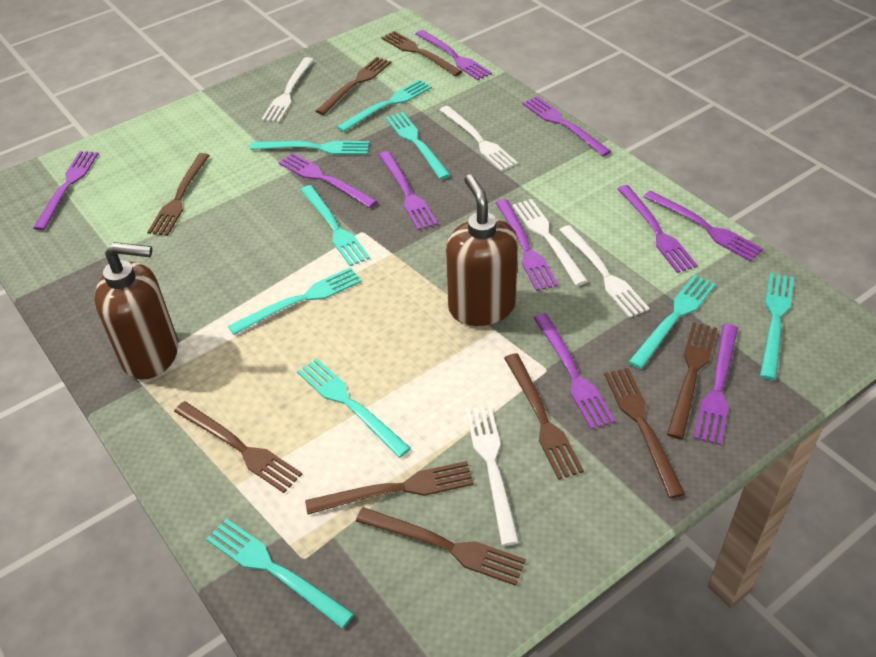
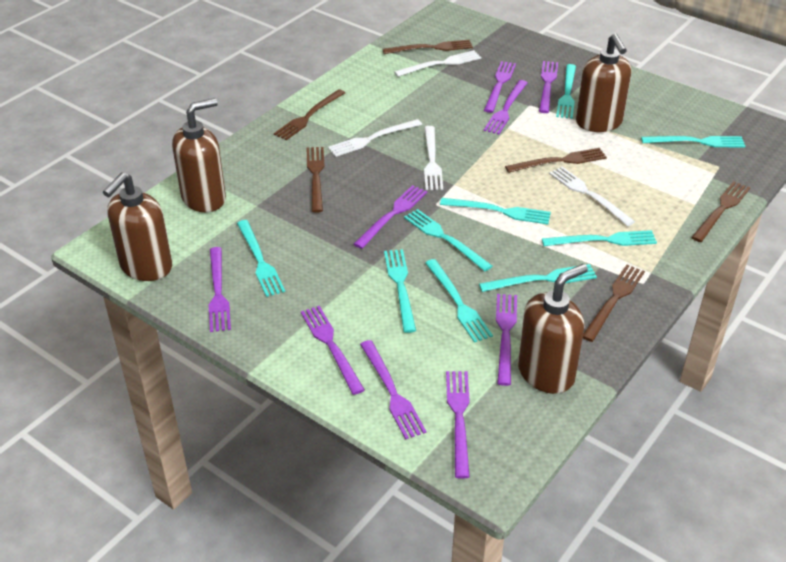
brown fork: 9 -> 6
brown soap dispenser: 2 -> 4
purple fork: 10 -> 9
white fork: 5 -> 4

